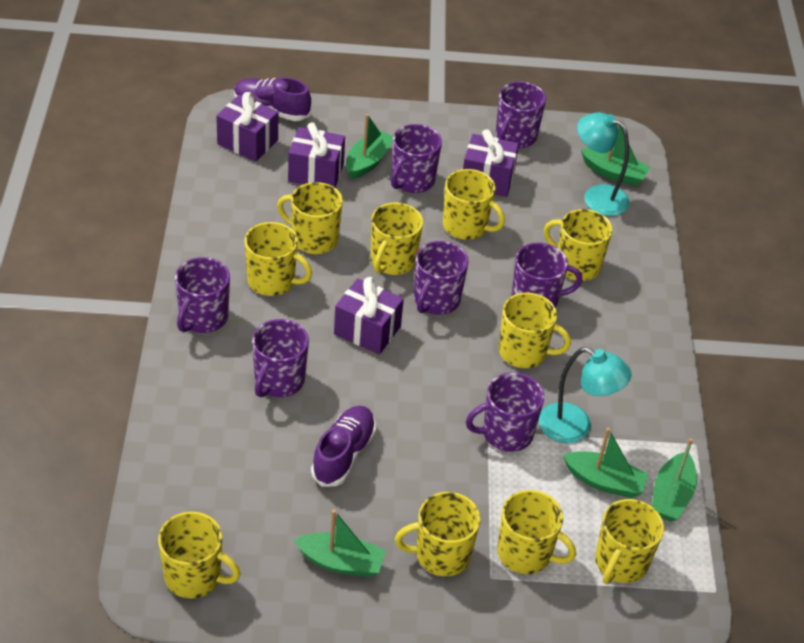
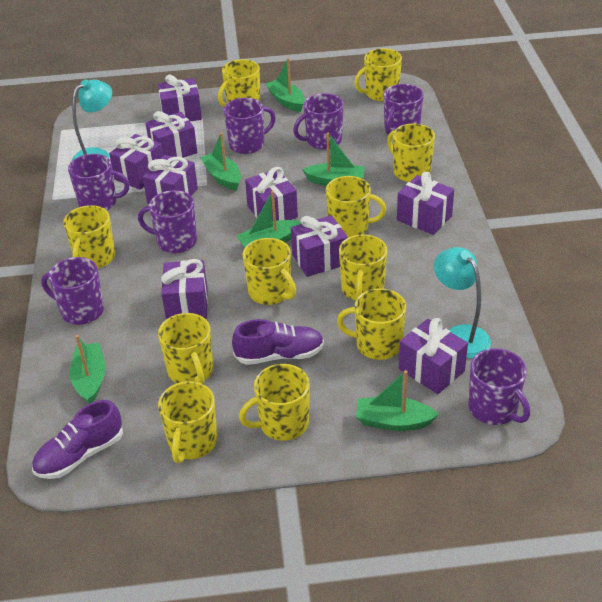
green boat: 5 -> 6
purple gift: 4 -> 9
yellow mug: 10 -> 11

